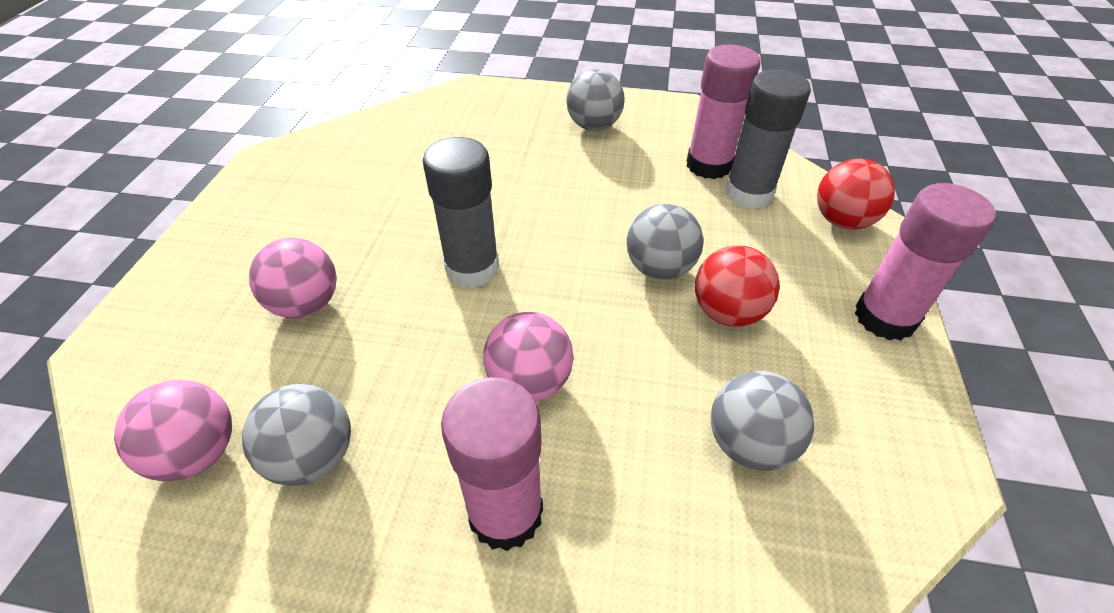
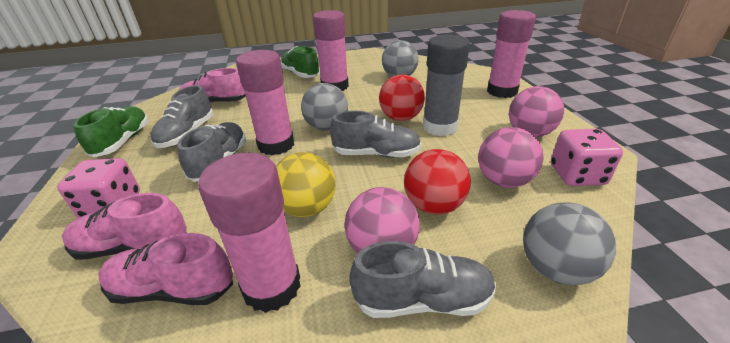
green shoe: 0 -> 2
grey ball: 4 -> 3
grey glue stick: 2 -> 1
grey shoe: 0 -> 4
pink dice: 0 -> 2
pink glue stick: 3 -> 4
pink shoe: 0 -> 3
yellow ball: 0 -> 1

